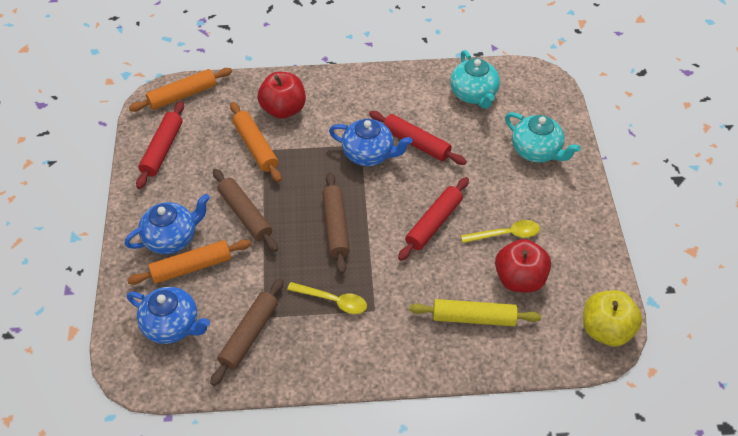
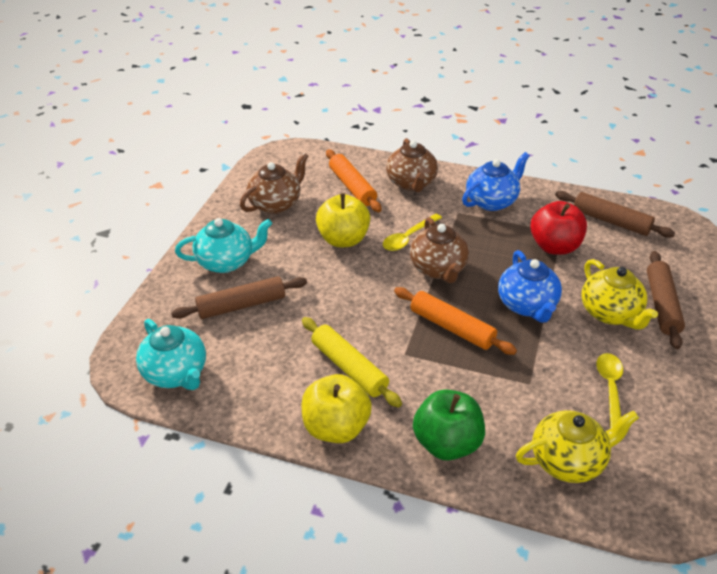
blue teapot: 3 -> 2
brown teapot: 0 -> 3
green apple: 0 -> 1
orange rolling pin: 3 -> 2
red apple: 2 -> 1
red rolling pin: 3 -> 0
yellow apple: 1 -> 2
yellow teapot: 0 -> 2

